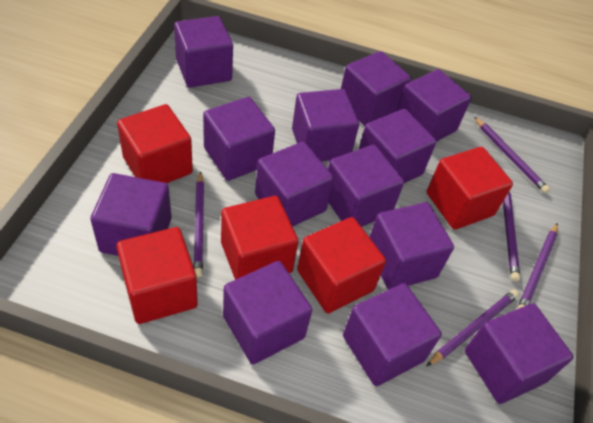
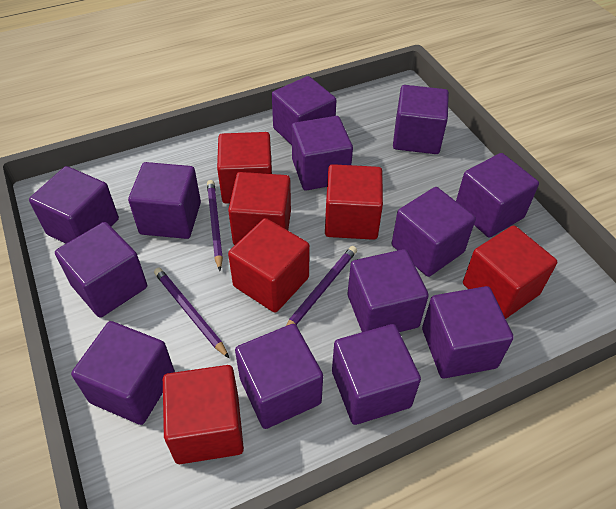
purple pencil: 5 -> 3
red cube: 5 -> 6

